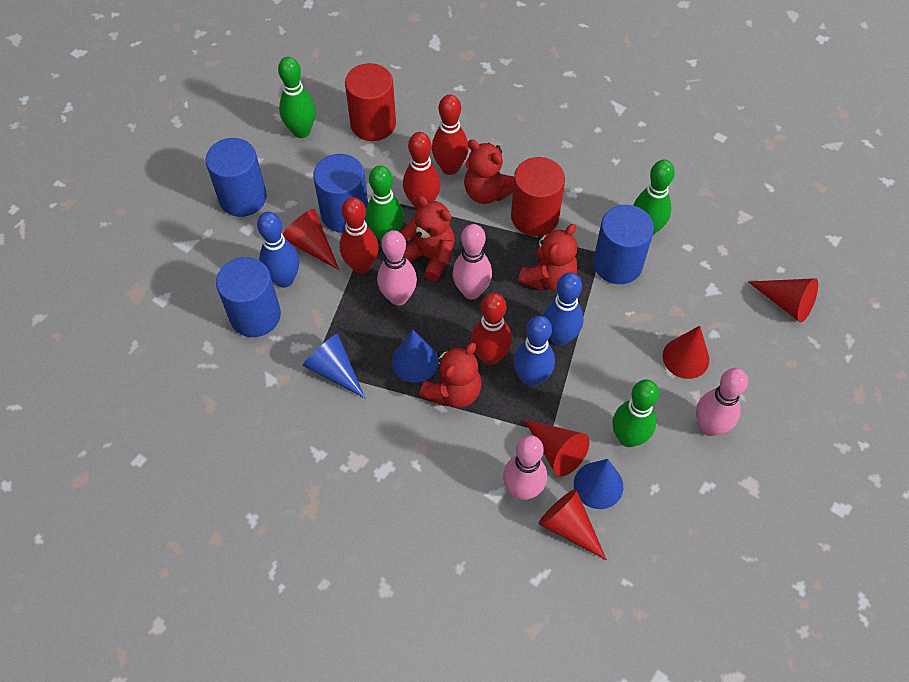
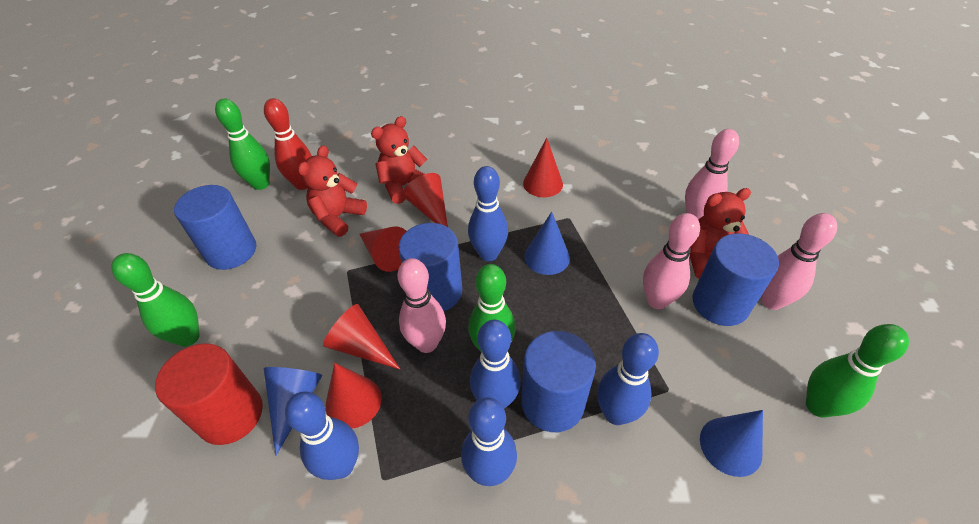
blue bowling pin: 3 -> 5
red bowling pin: 4 -> 1
red cylinder: 2 -> 1
red teddy bear: 4 -> 3

